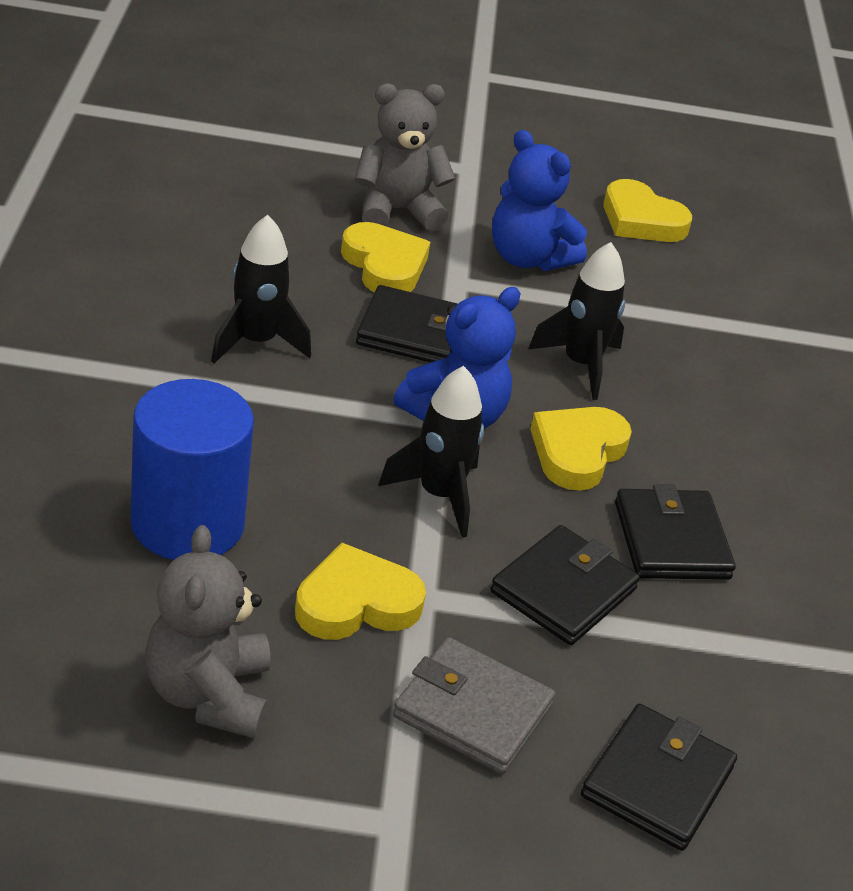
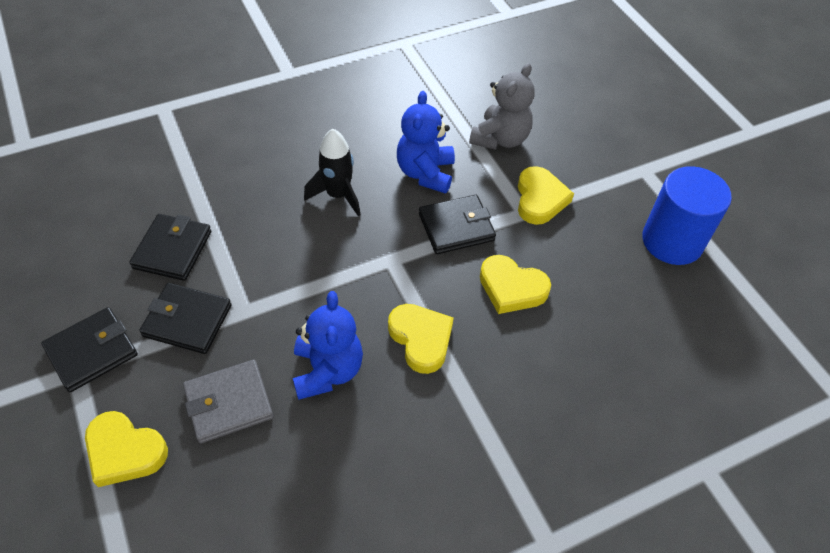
black rocket: 3 -> 1
grey teddy bear: 2 -> 1

